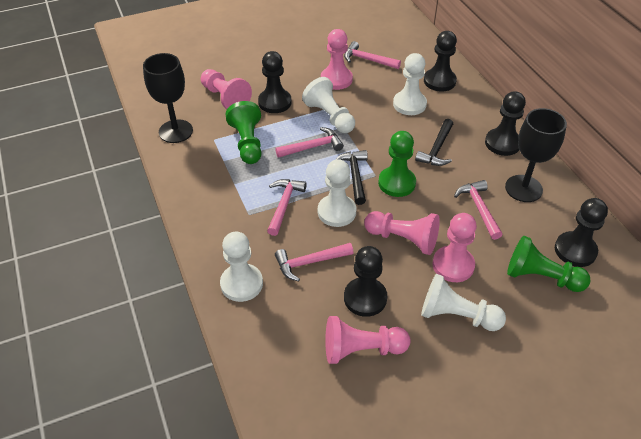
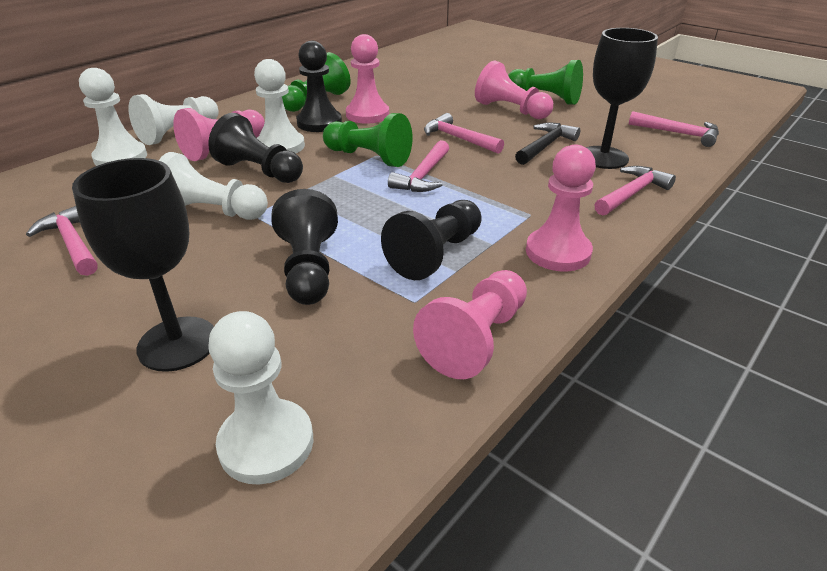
black hammer: 2 -> 1
black pawn: 5 -> 4

